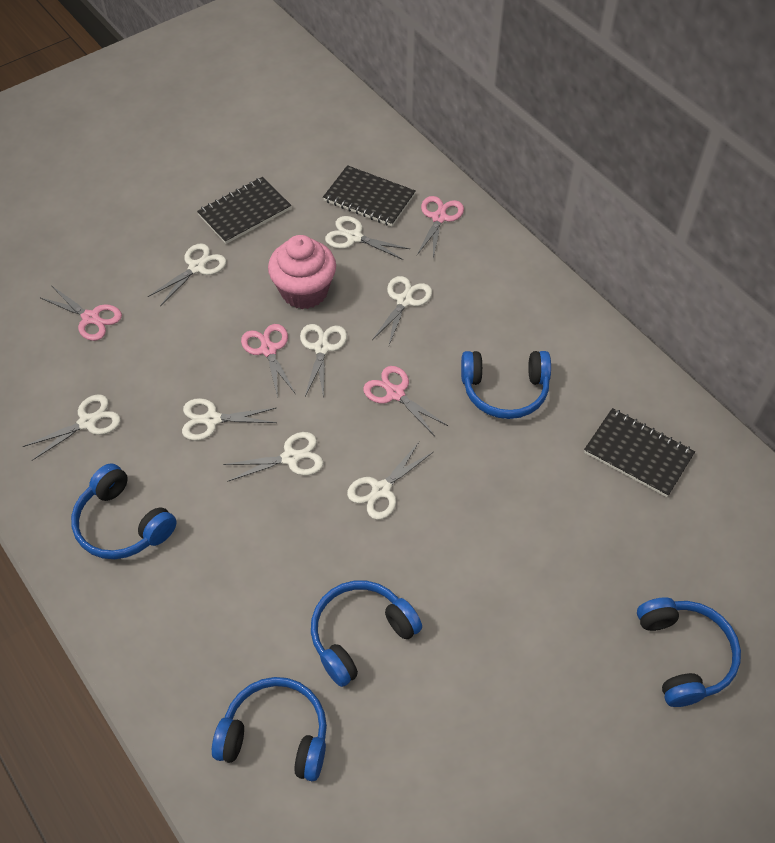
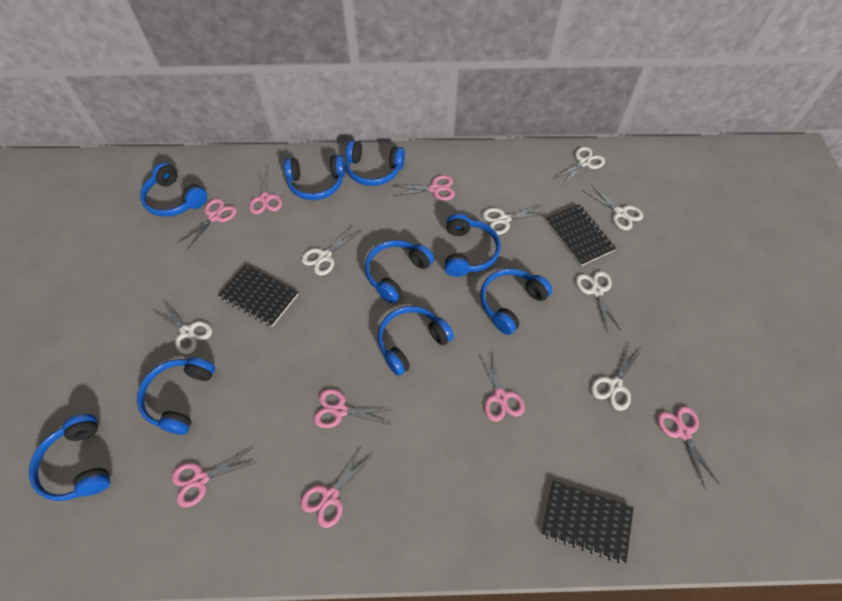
blue headphones: 5 -> 9
pink cupcake: 1 -> 0
pink scissors: 4 -> 8
white scissors: 8 -> 7

